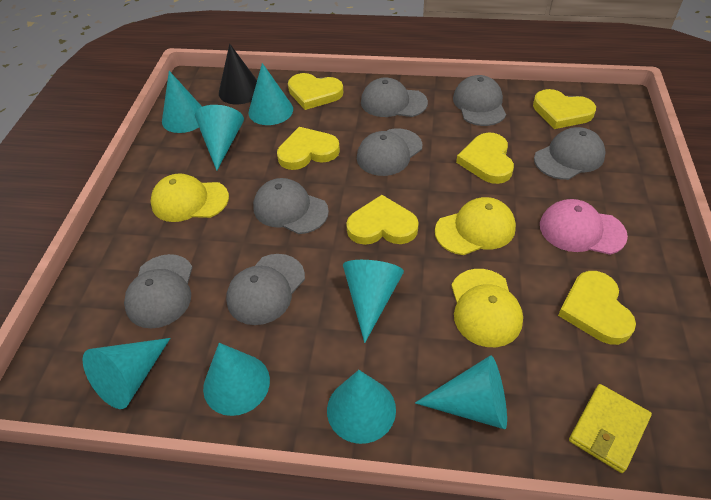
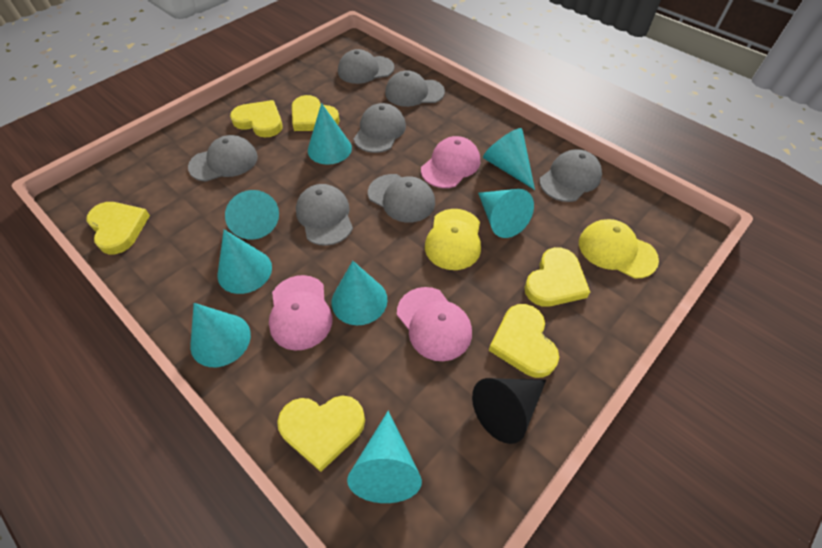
pink cap: 1 -> 3
yellow cap: 3 -> 2
yellow wallet: 1 -> 0

